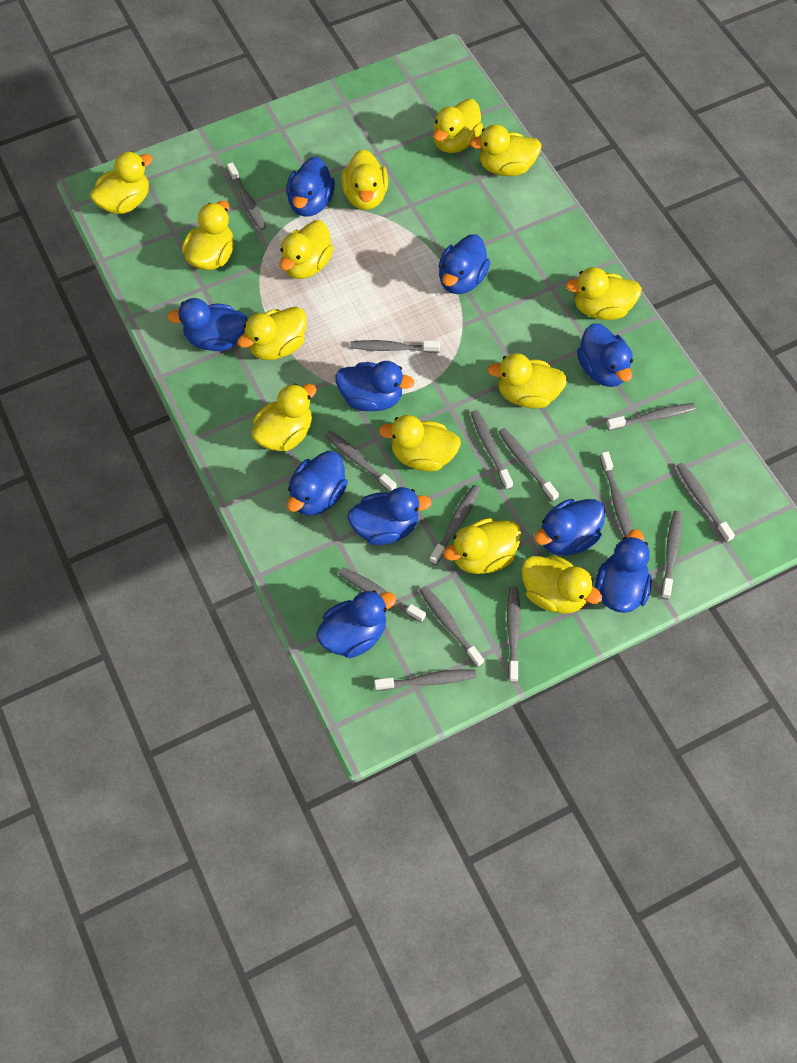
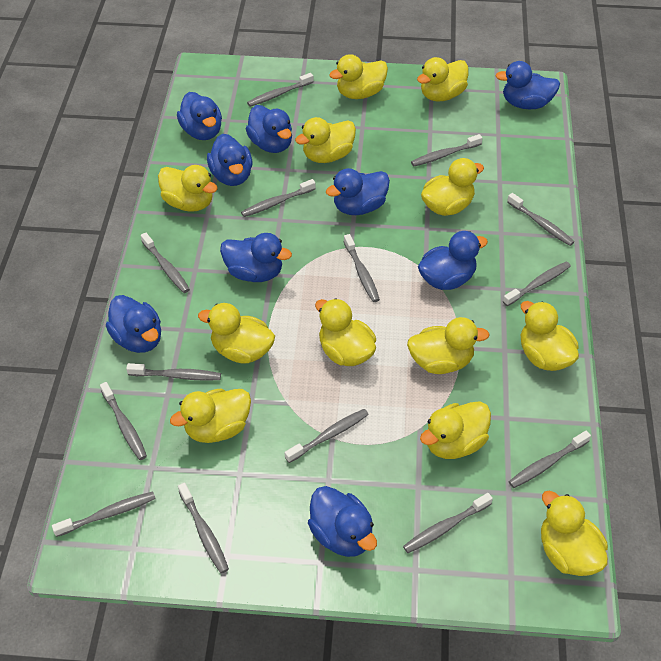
blue duck: 10 -> 9
yellow duck: 13 -> 12

